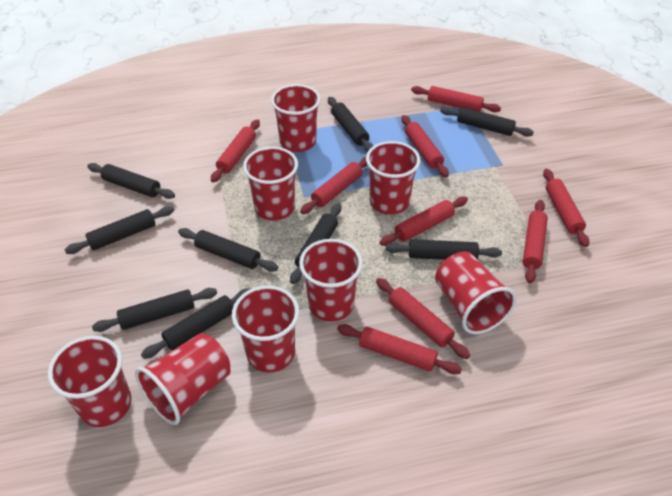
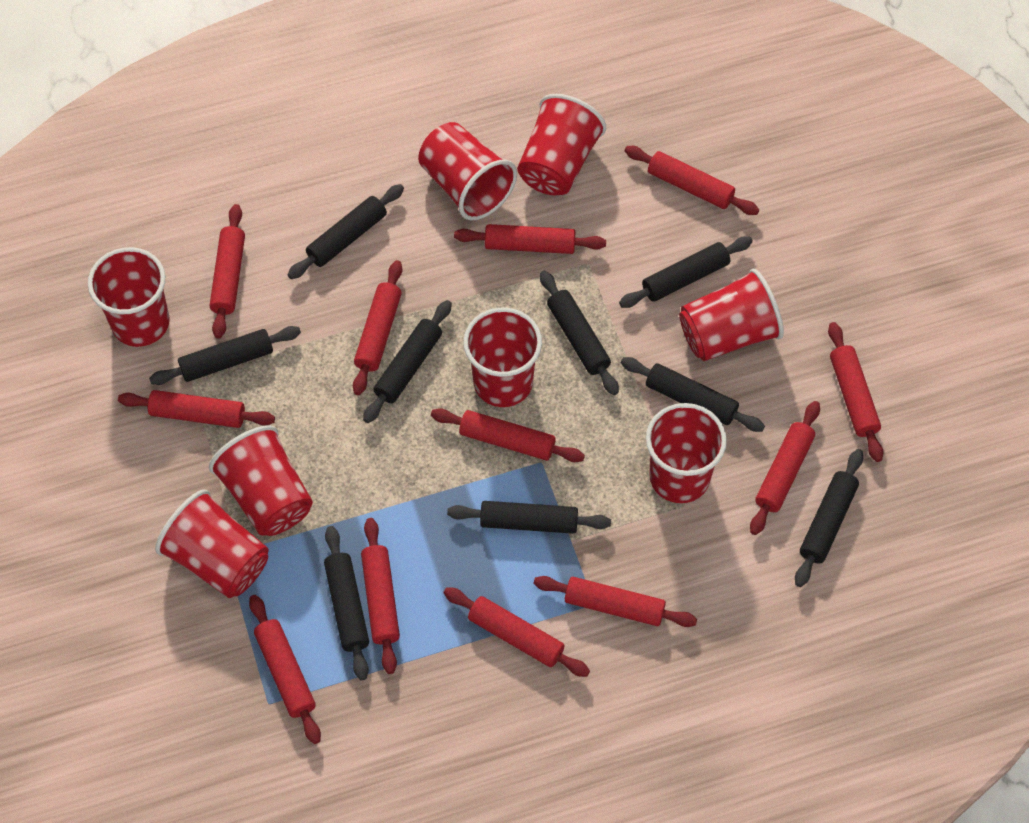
red rolling pin: 9 -> 12

